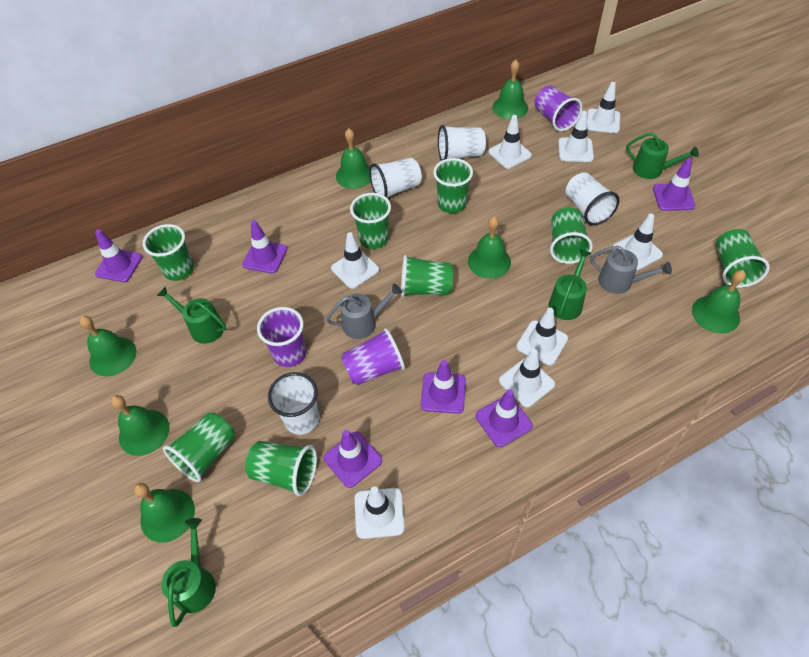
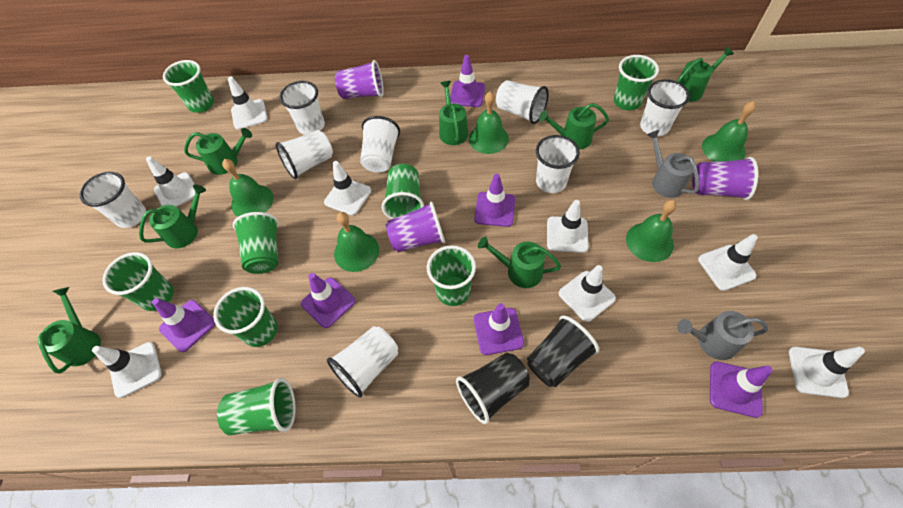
black cup: 0 -> 2
green bell: 7 -> 5
green watering can: 4 -> 7
white cup: 4 -> 8

